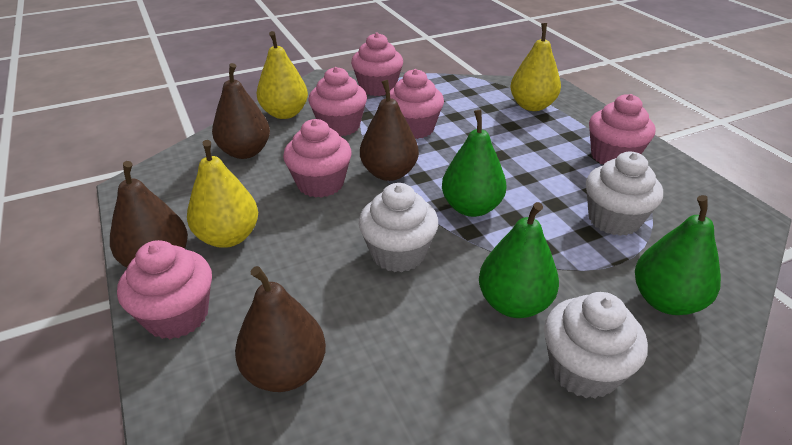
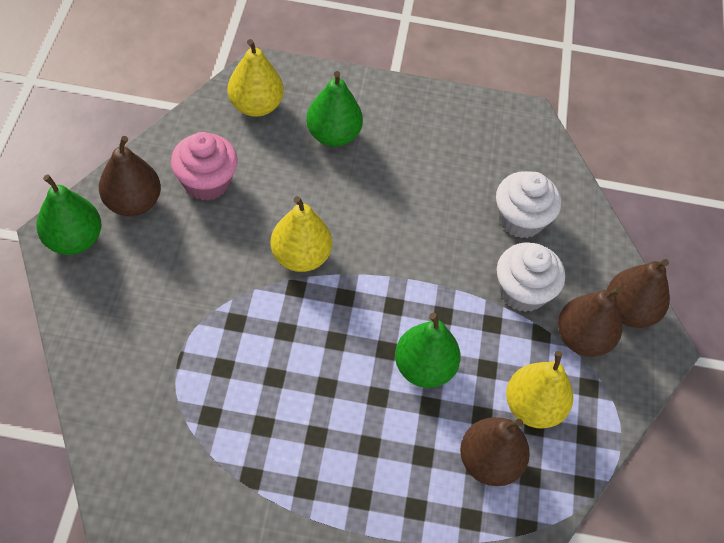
pink cupcake: 6 -> 1
white cupcake: 3 -> 2

